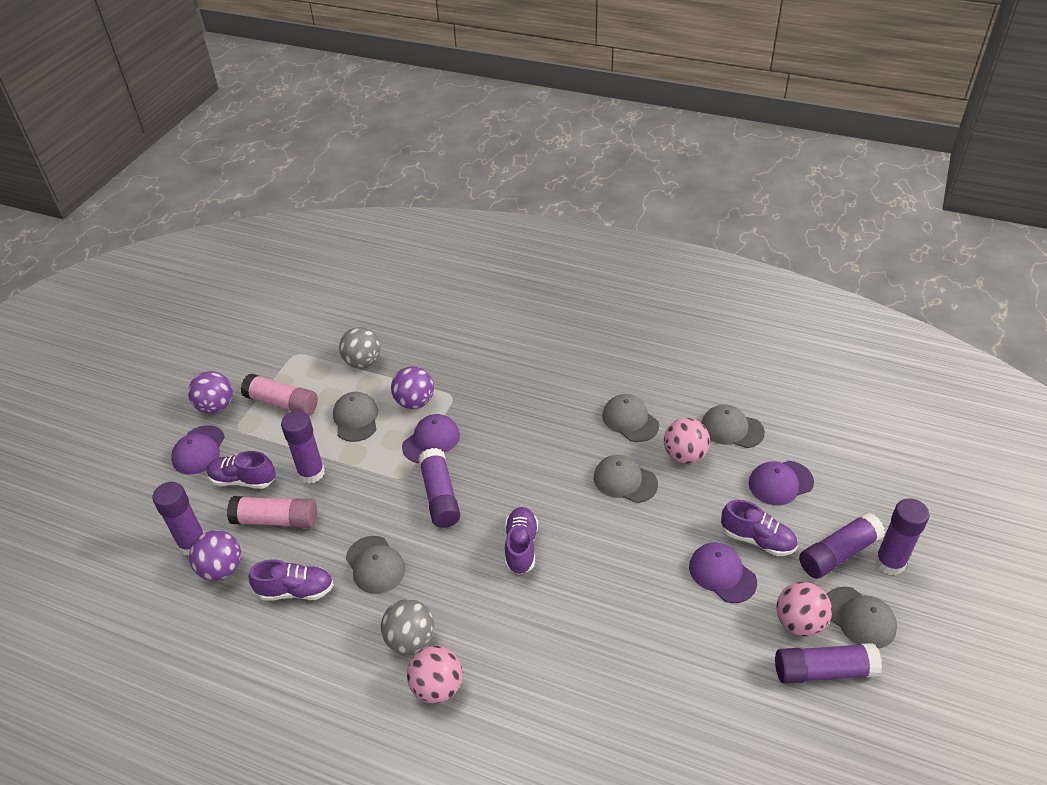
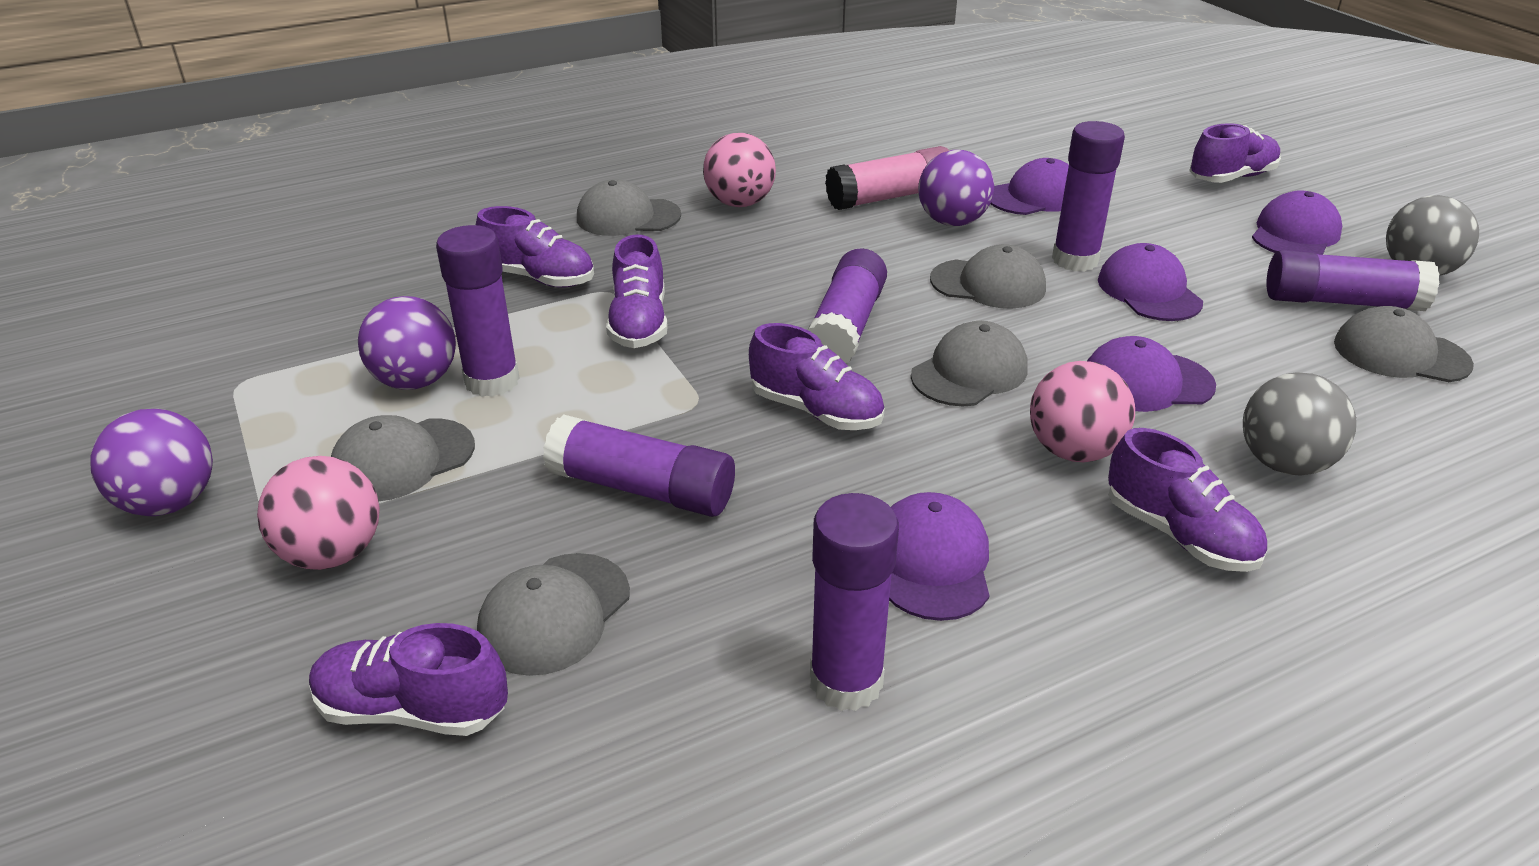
pink glue stick: 2 -> 1
purple cap: 4 -> 5
purple shoe: 4 -> 6

